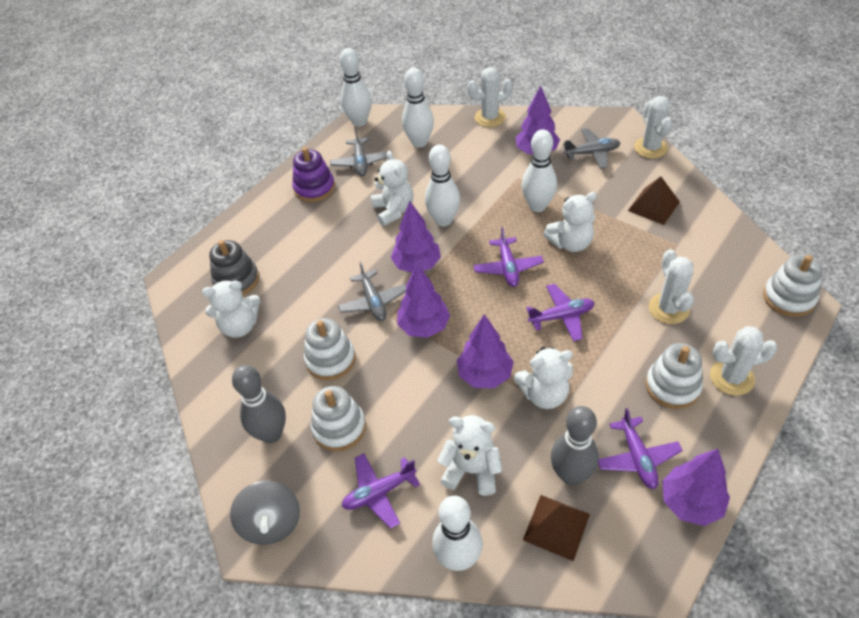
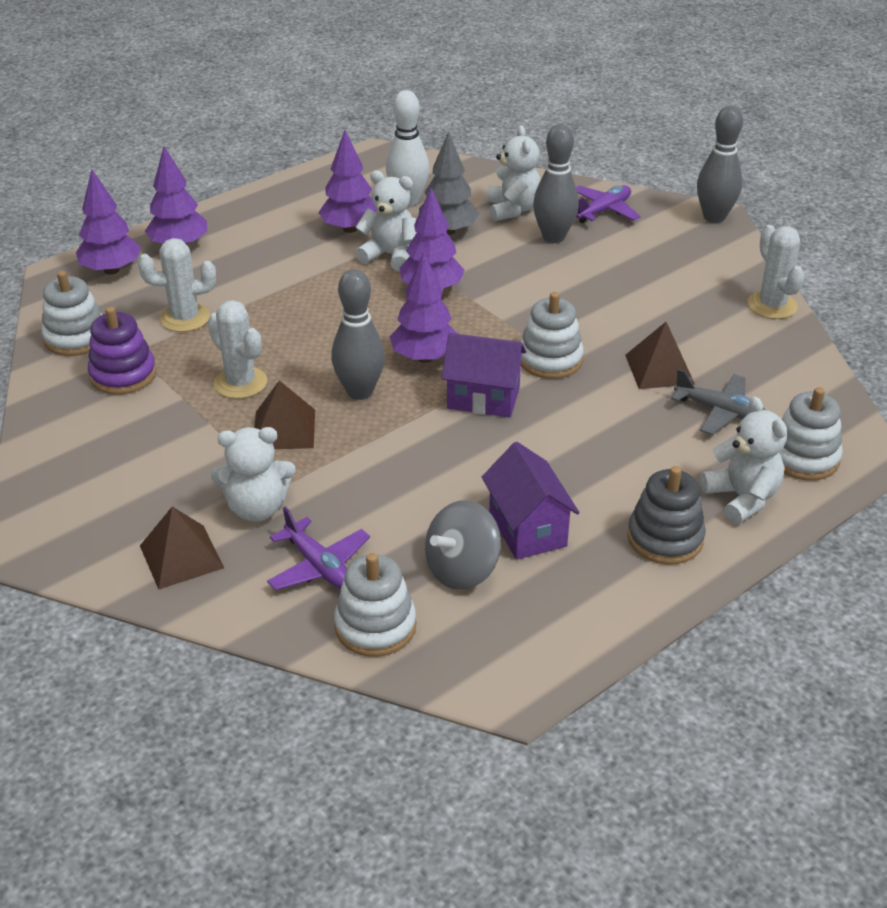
brown pyramid: 2 -> 3
grey bowling pin: 2 -> 3
grey plane: 3 -> 1
grey tree: 0 -> 1
purple house: 0 -> 2
purple plane: 4 -> 2
white bowling pin: 5 -> 1
white cactus: 4 -> 3
white teddy bear: 5 -> 4

